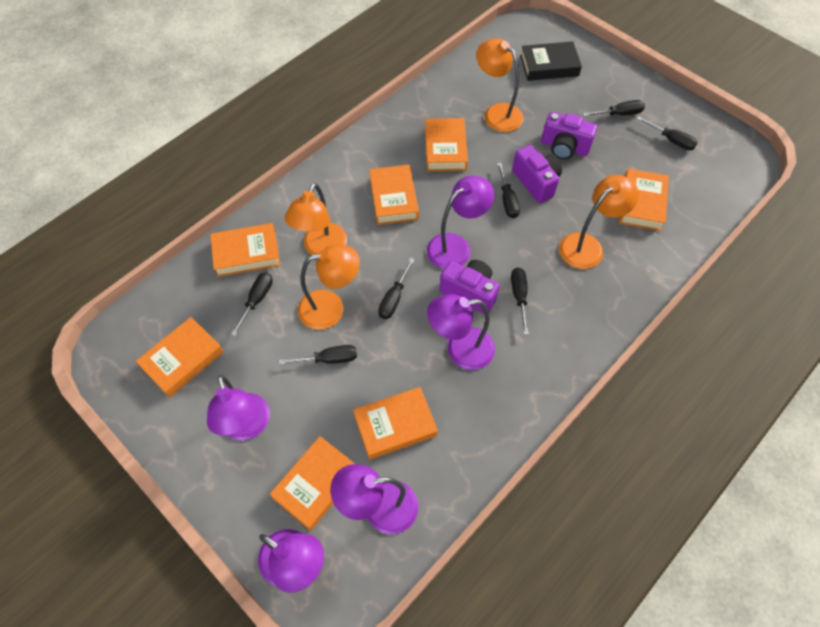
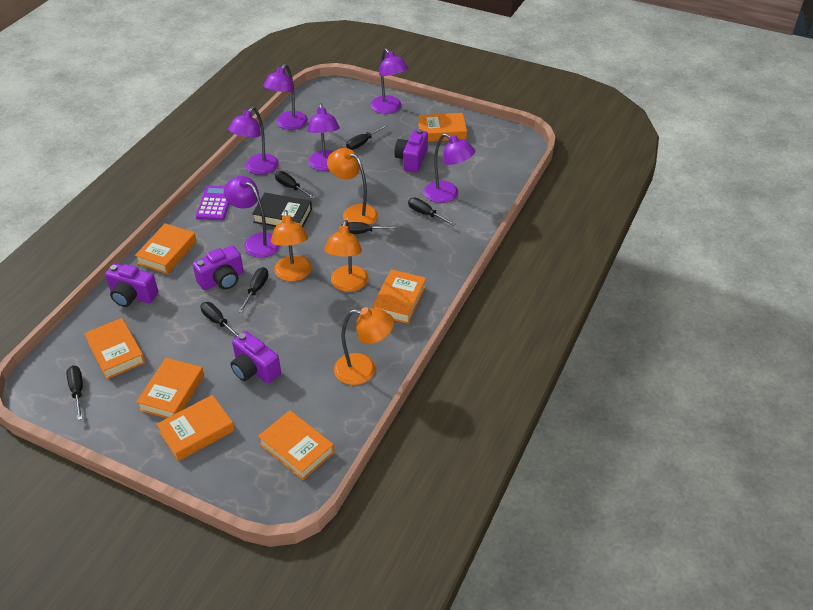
purple calculator: 0 -> 1
purple camera: 3 -> 4
purple lamp: 5 -> 6

